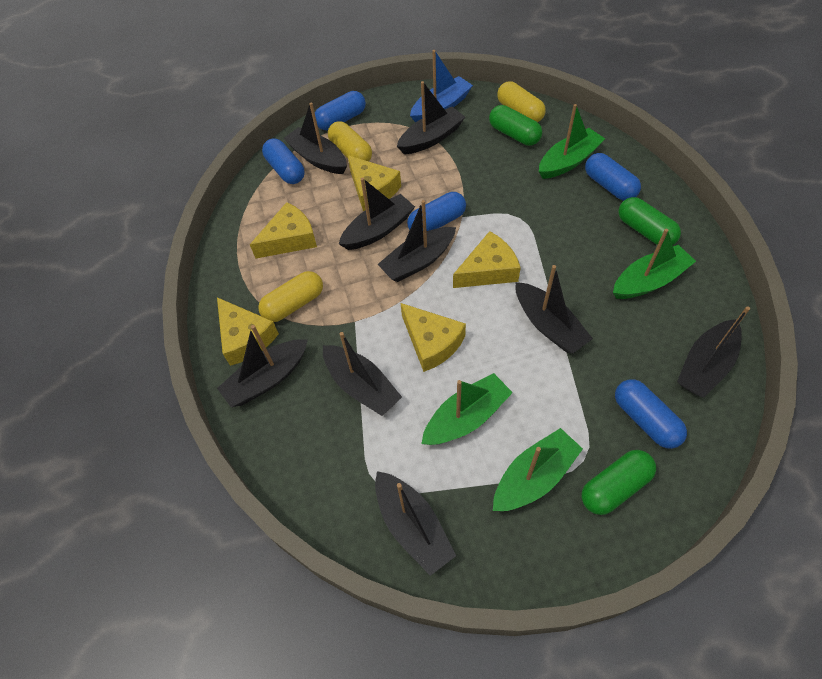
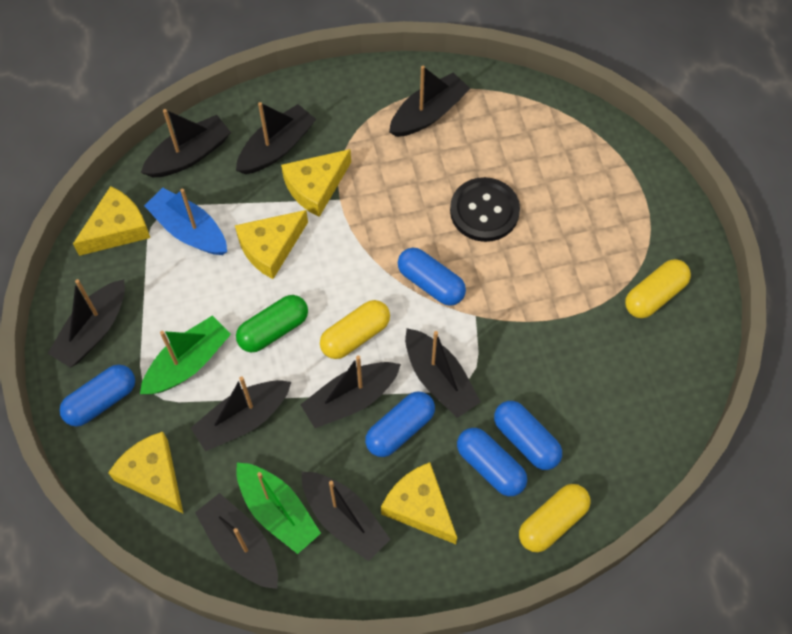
black button: 0 -> 1
green boat: 4 -> 2
green capsule: 3 -> 1

